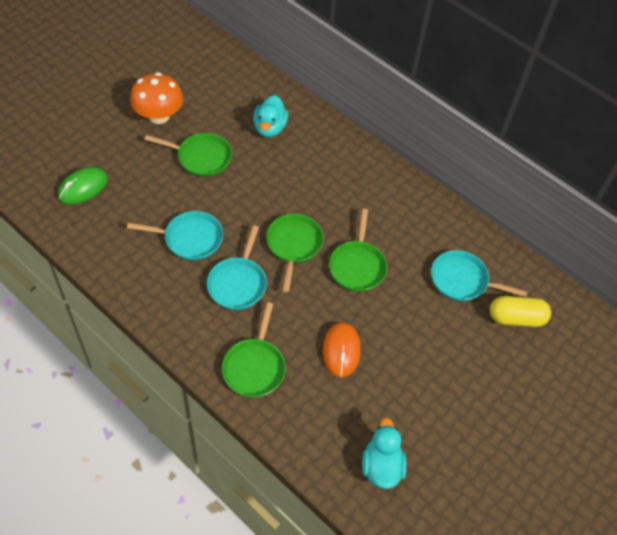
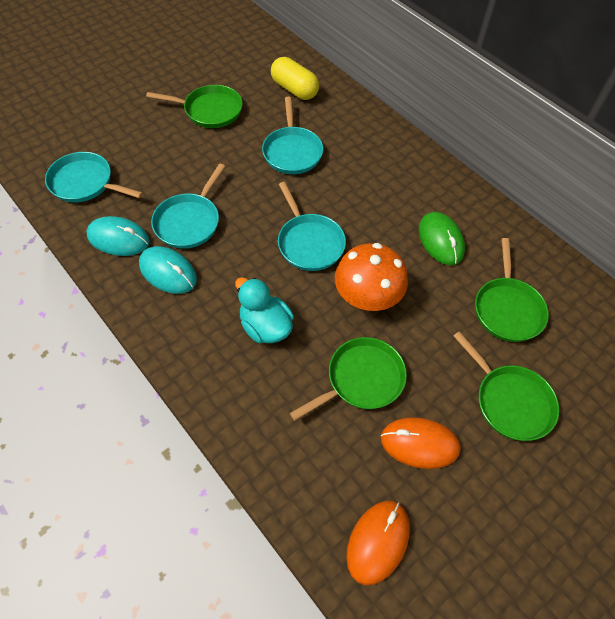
orange mouse: 1 -> 2
turquoise duck: 2 -> 1
turquoise mouse: 0 -> 2
turquoise pan: 3 -> 4

